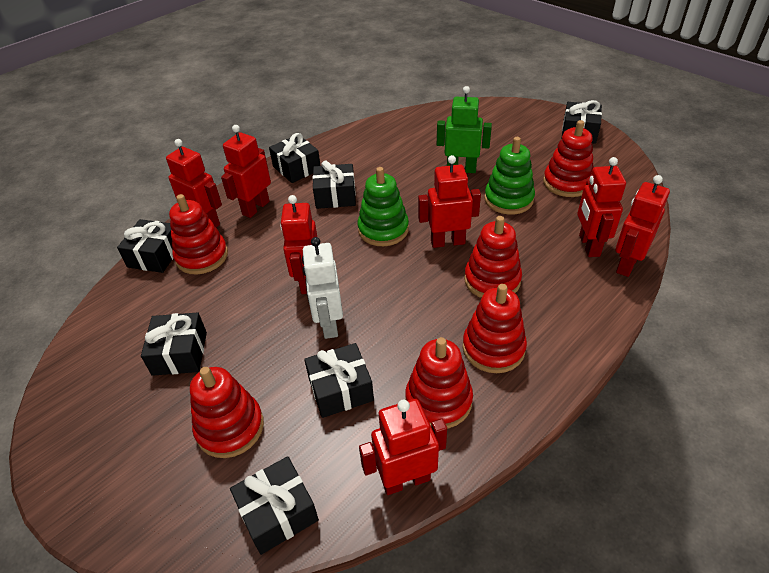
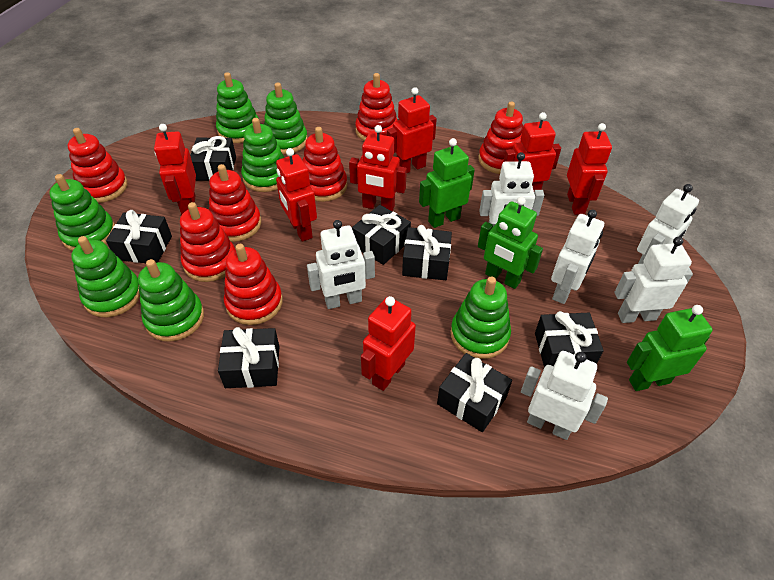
green robot: 1 -> 3
green stacking toy: 2 -> 7
red stacking toy: 6 -> 7
white robot: 1 -> 6

